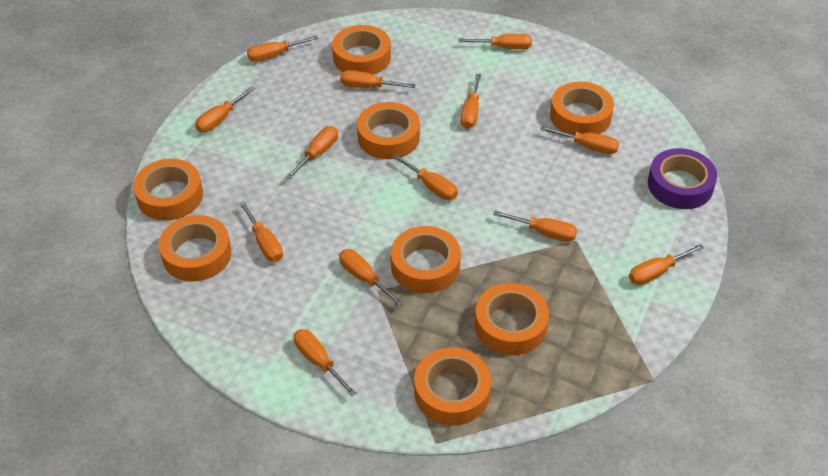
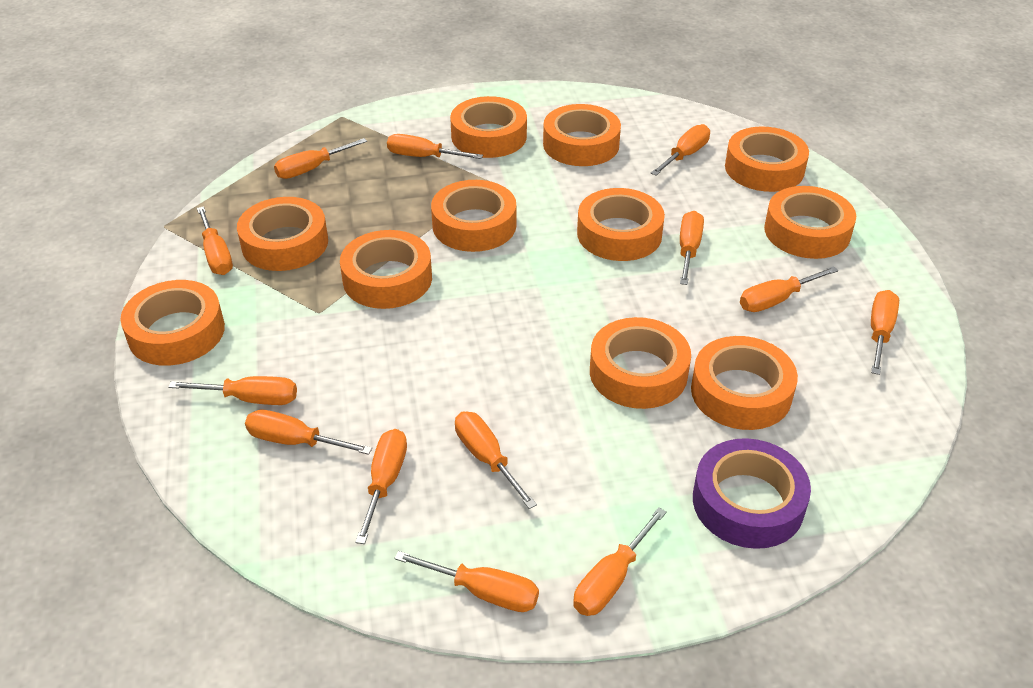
orange tape: 8 -> 11

